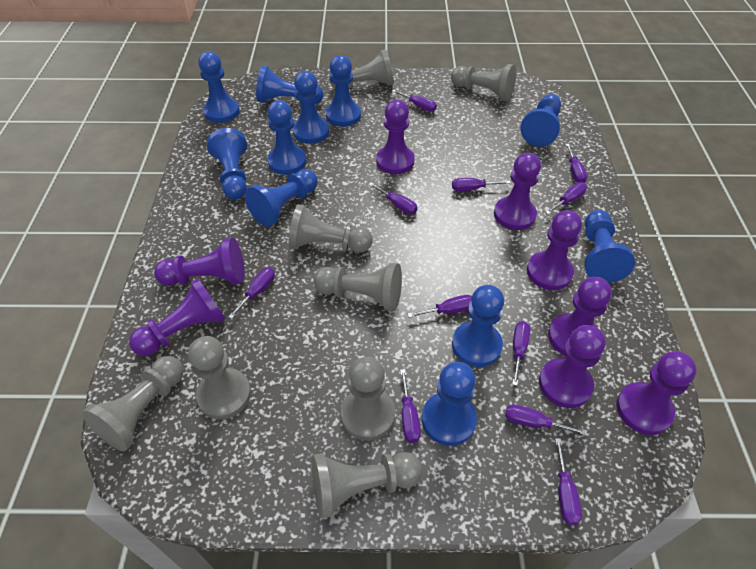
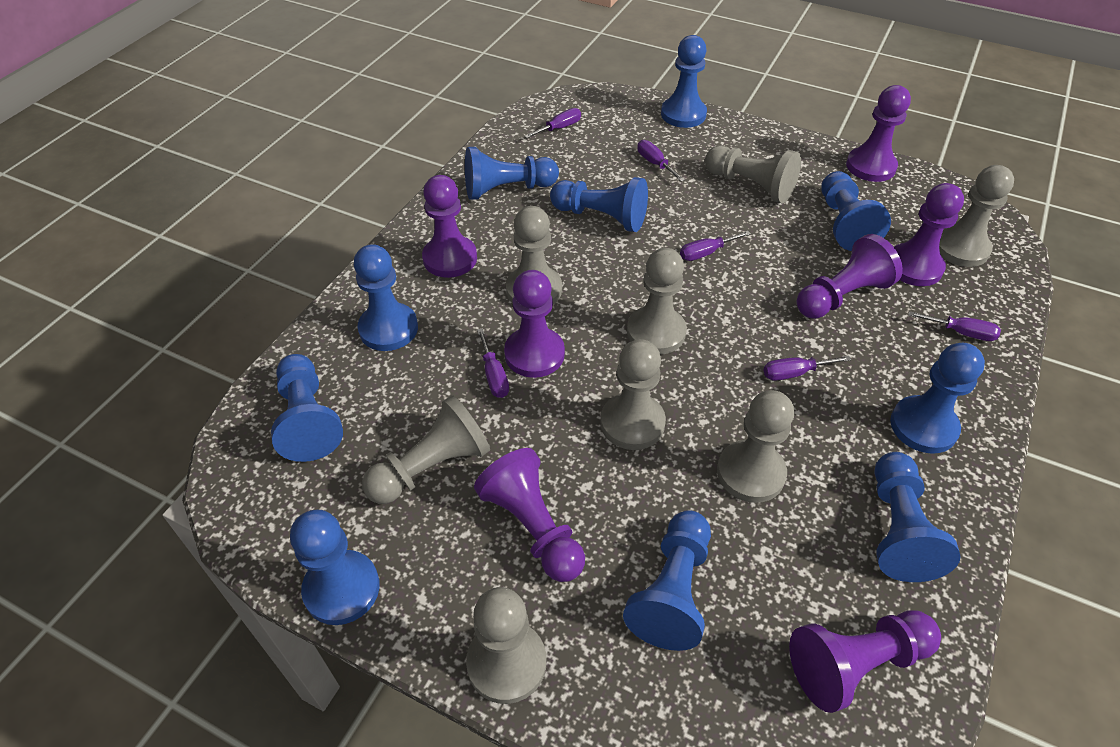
blue pawn: 11 -> 10
purple pawn: 8 -> 7
purple screwdriver: 11 -> 6

